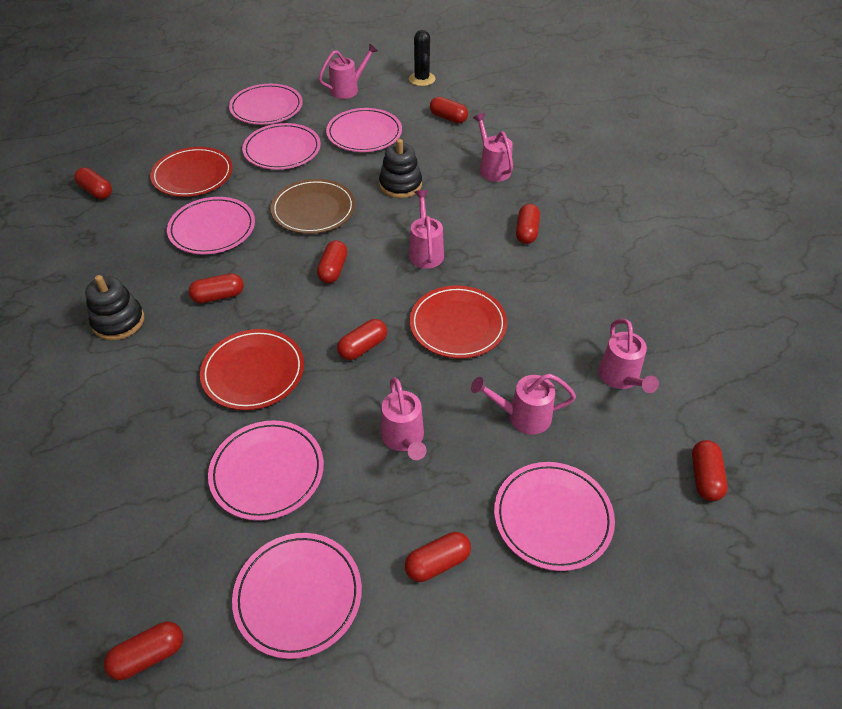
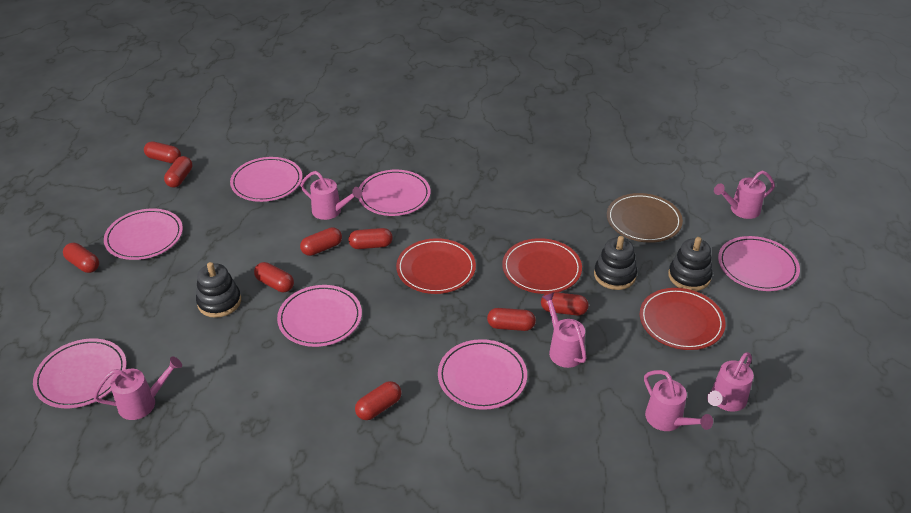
black cactus: 1 -> 0
black stacking toy: 2 -> 3

